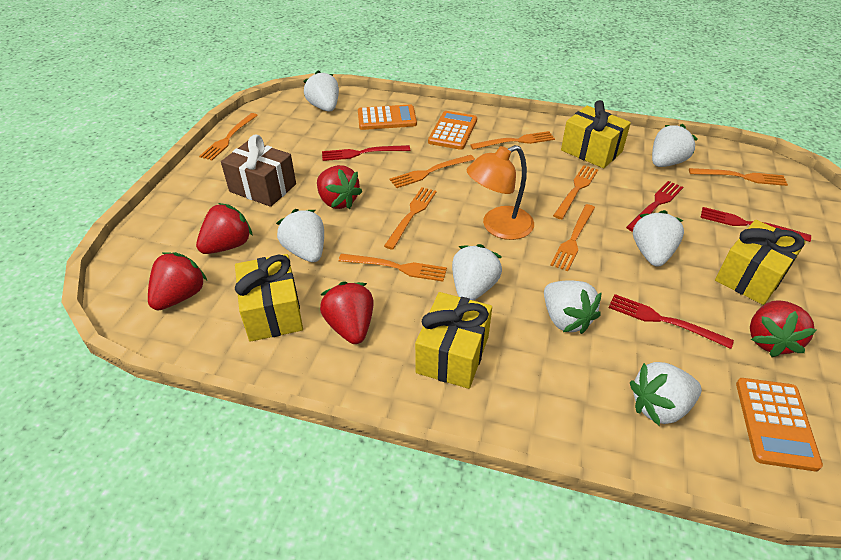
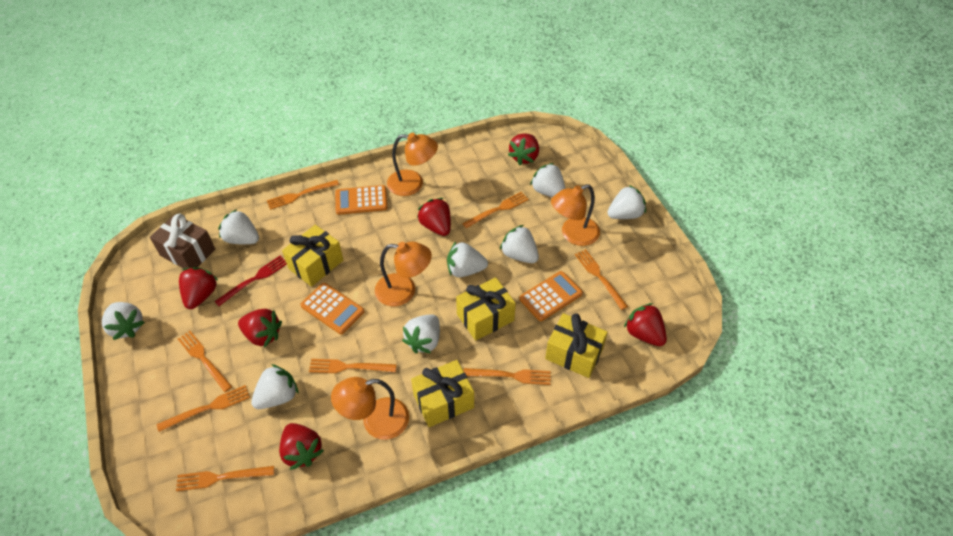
orange lamp: 1 -> 4
red fork: 4 -> 1
red strawberry: 5 -> 6
white strawberry: 7 -> 8

